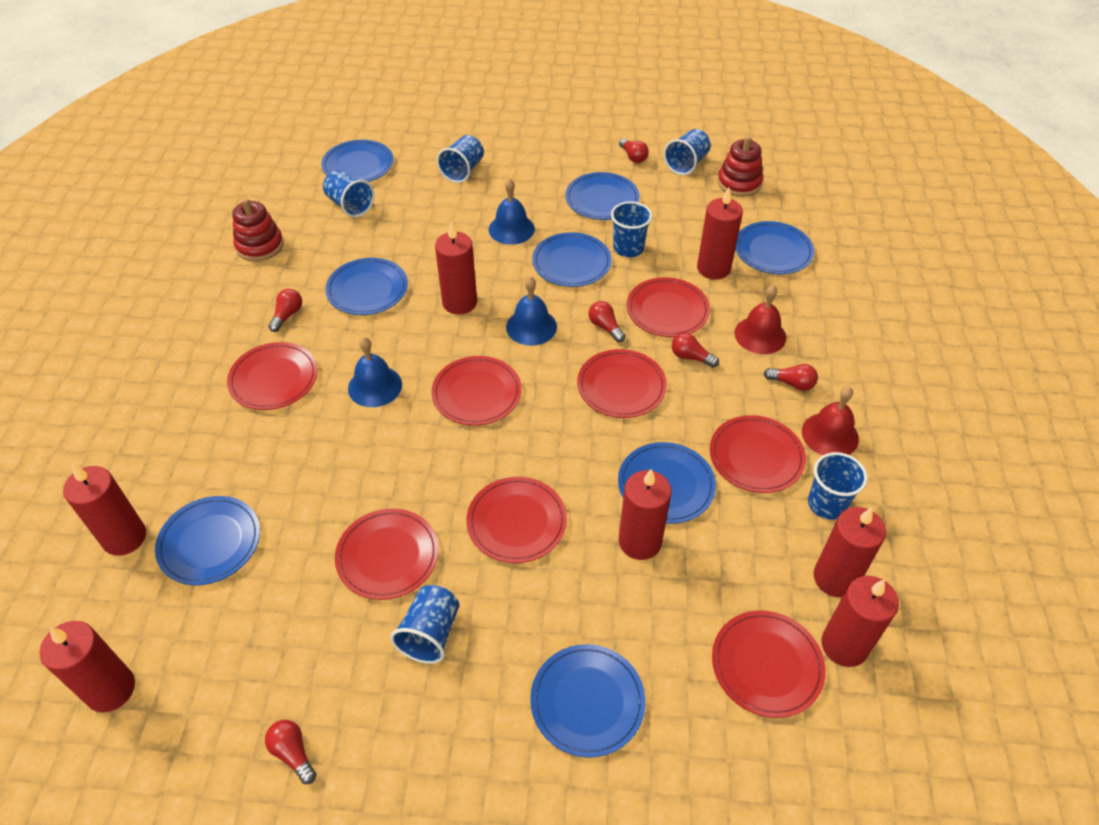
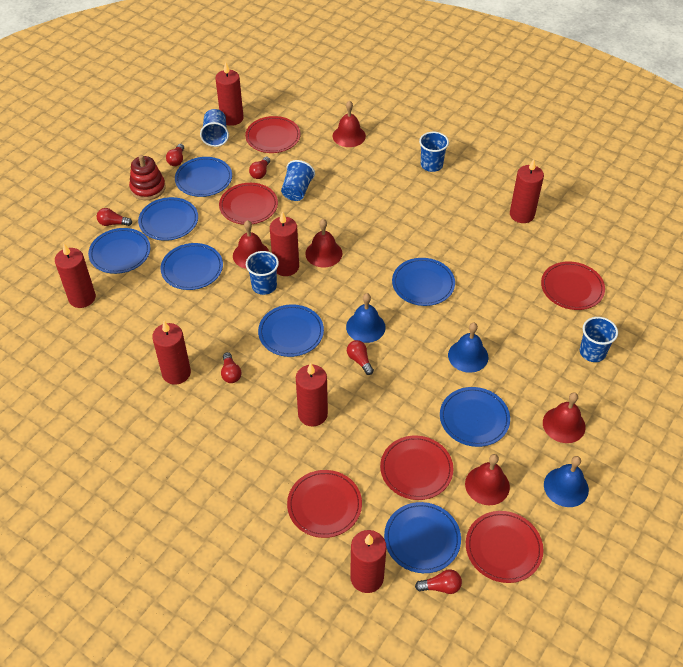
blue cup: 6 -> 5
red bell: 2 -> 5
red plate: 8 -> 6
red stacking toy: 2 -> 1

